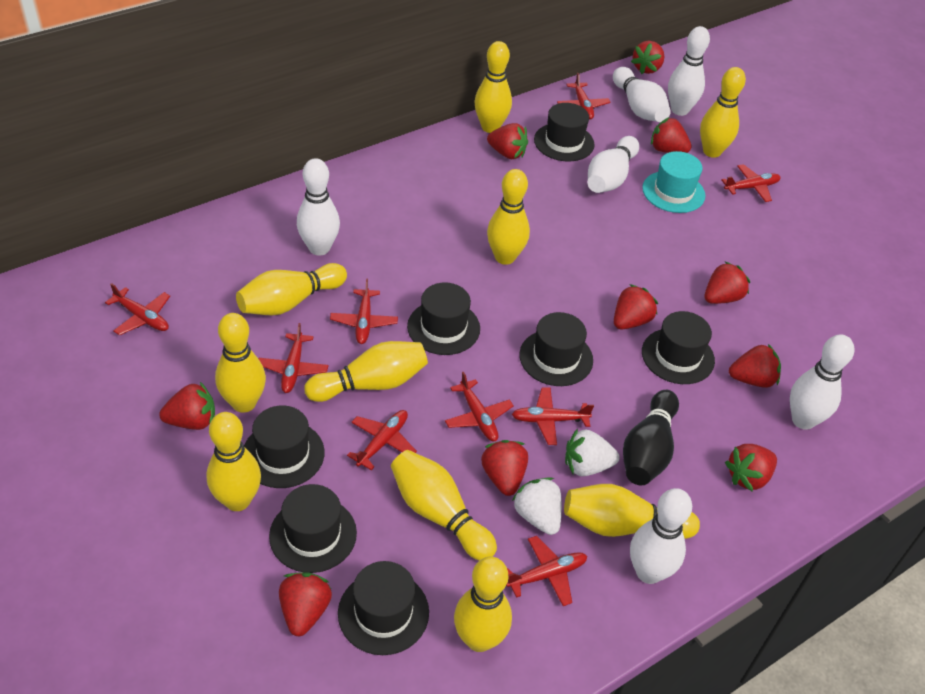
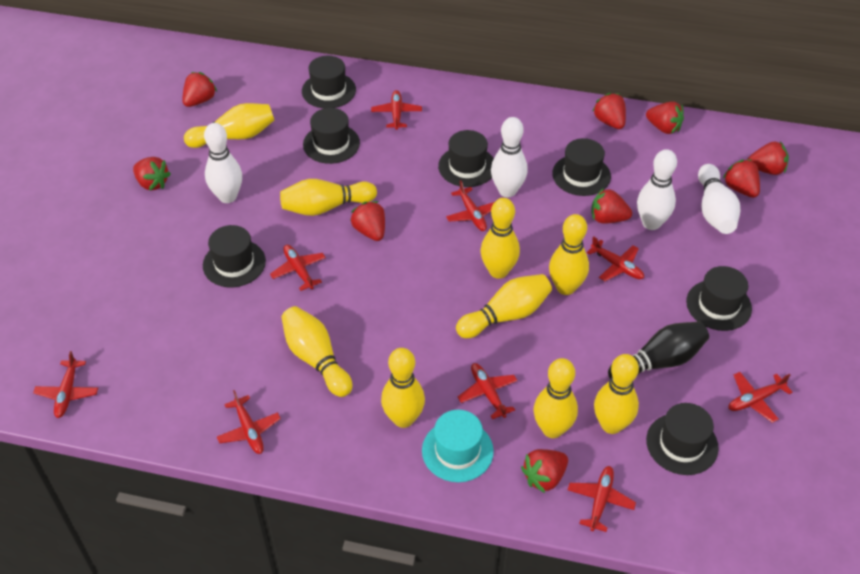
red strawberry: 10 -> 9
white bowling pin: 6 -> 4
white strawberry: 2 -> 0
yellow bowling pin: 10 -> 9

